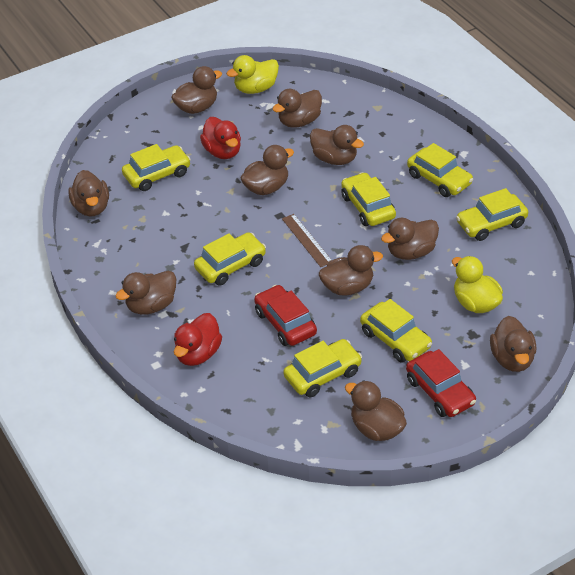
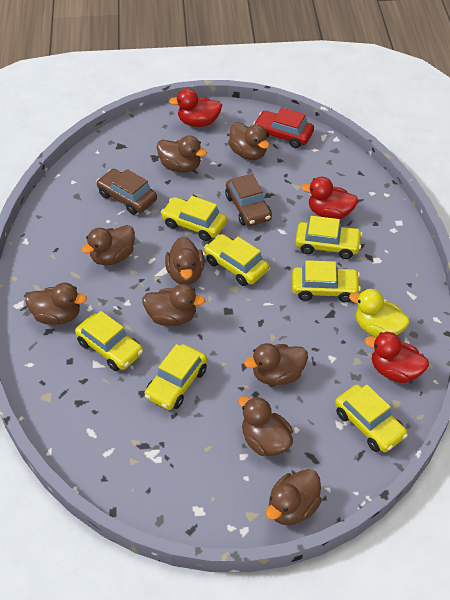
brown car: 0 -> 2
brown duck: 10 -> 9
brown ruler: 1 -> 0
red car: 2 -> 1
red duck: 2 -> 3
yellow duck: 2 -> 1

